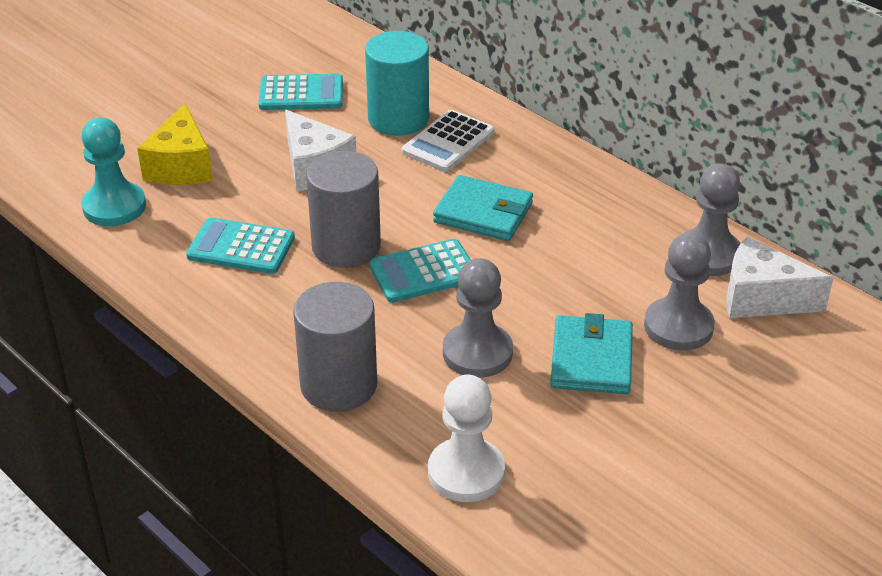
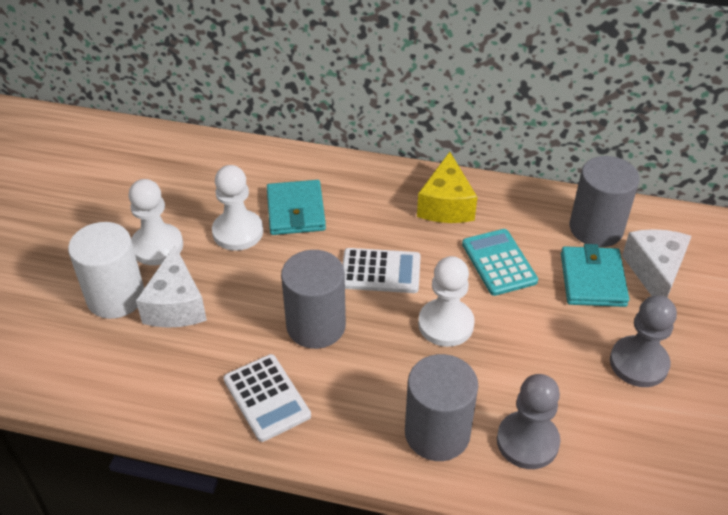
grey cylinder: 2 -> 3
grey pawn: 3 -> 2
turquoise calculator: 3 -> 1
turquoise cylinder: 1 -> 0
turquoise pawn: 1 -> 0
white calculator: 1 -> 2
white cylinder: 0 -> 1
white pawn: 1 -> 3

